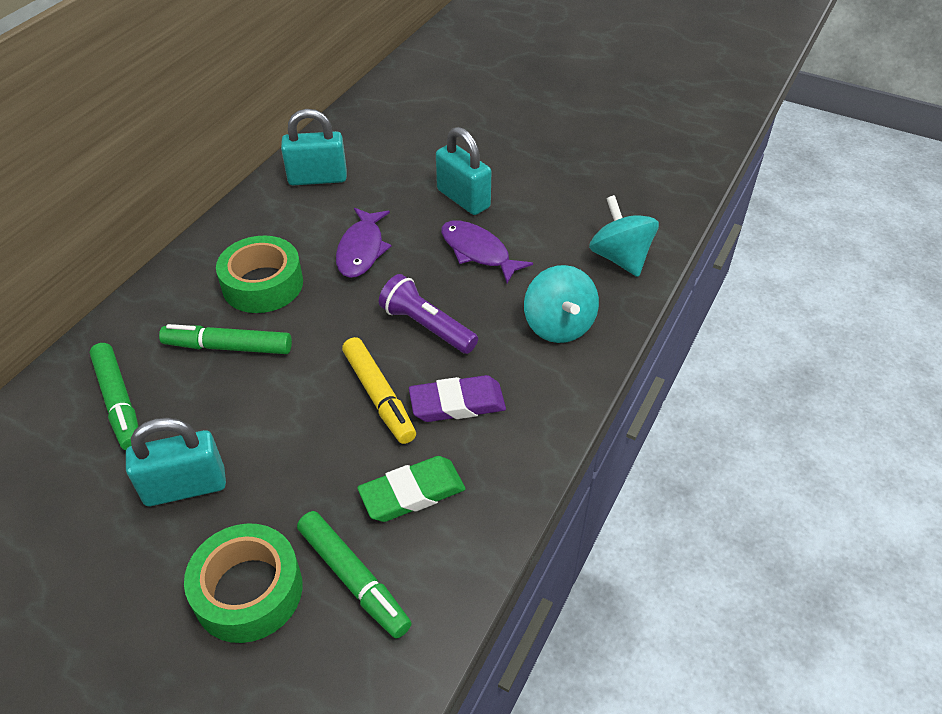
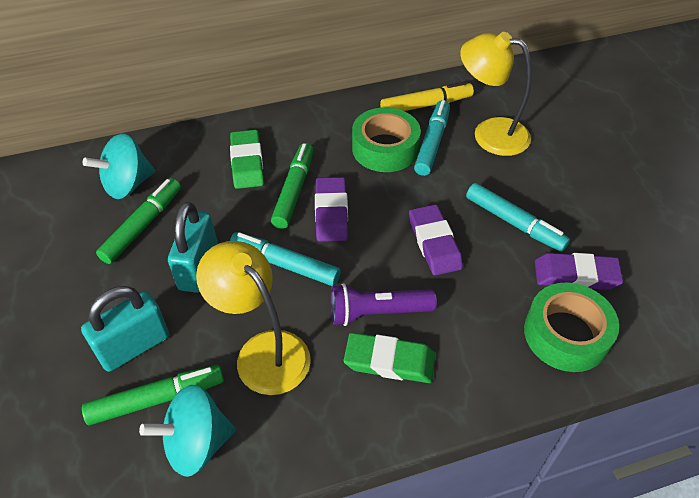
green eraser: 1 -> 2
purple eraser: 1 -> 3
purple fish: 2 -> 0
turquoise marker: 0 -> 3
turquoise padlock: 3 -> 2
yellow lamp: 0 -> 2

